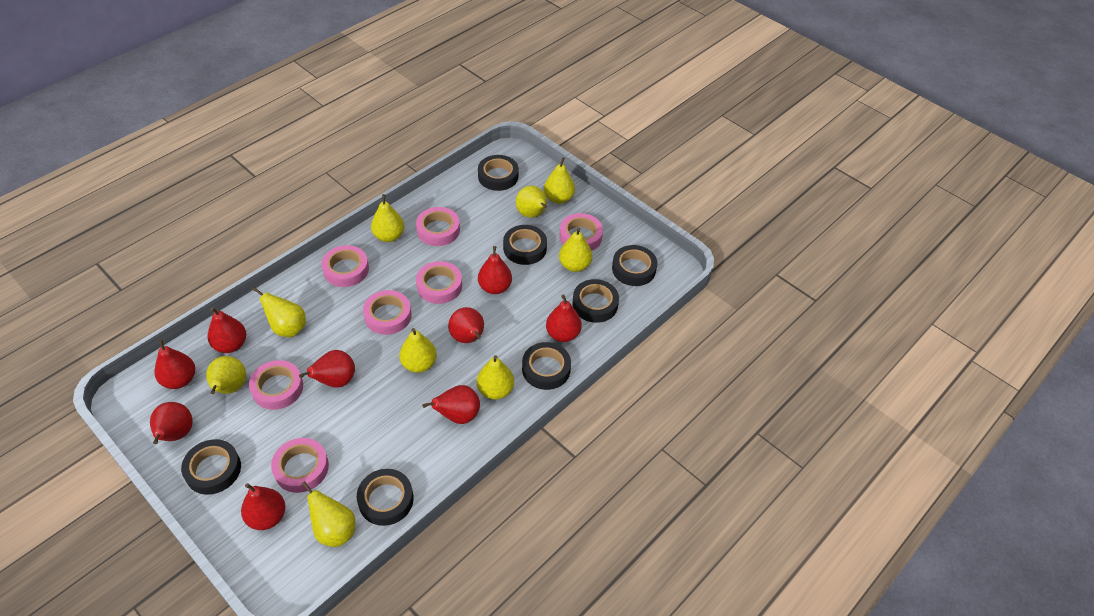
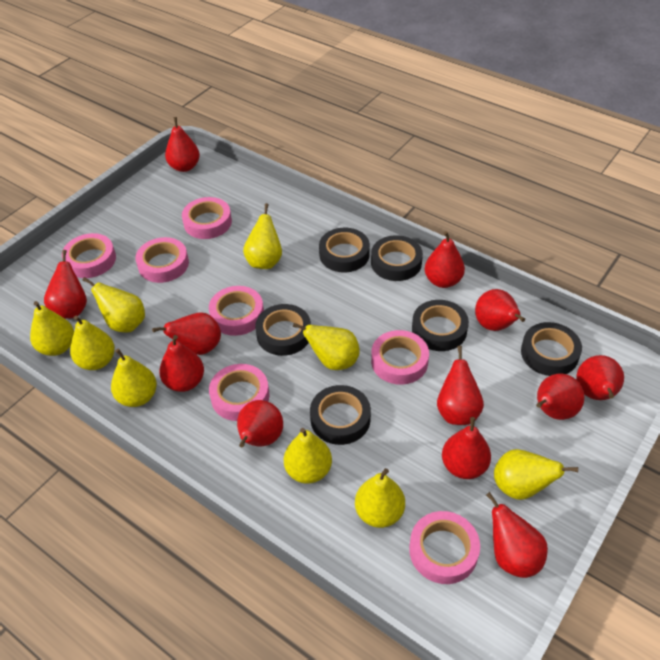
black tape: 7 -> 6
red pear: 9 -> 12

